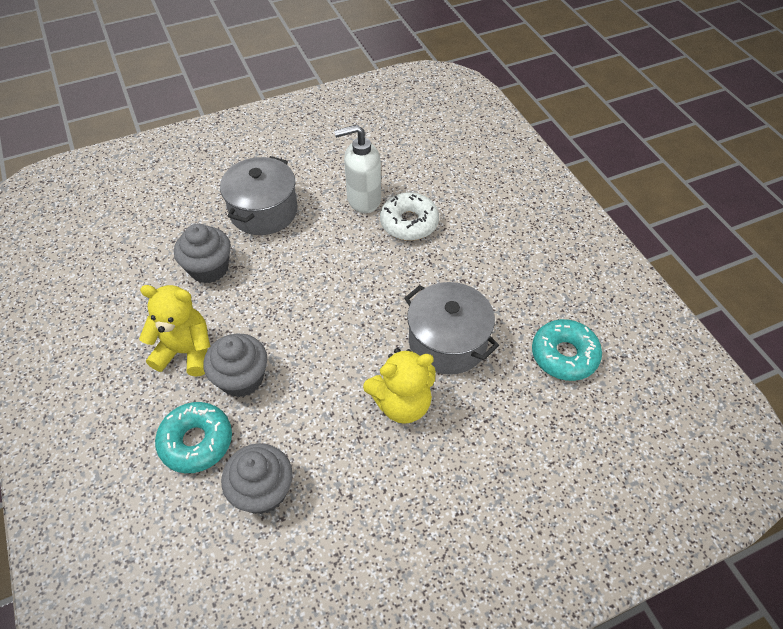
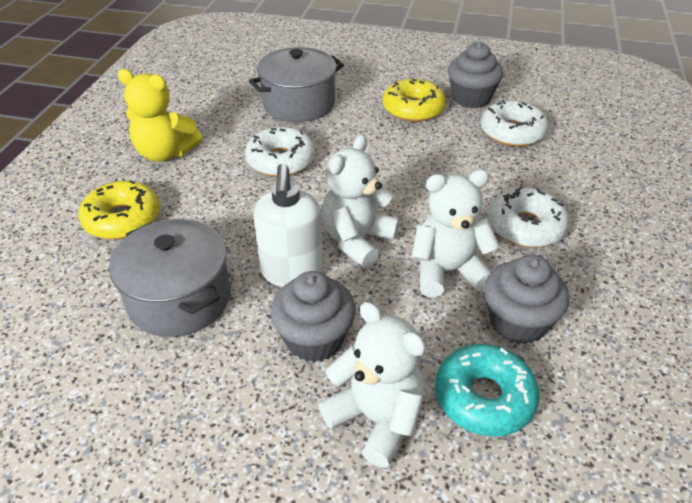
turquoise donut: 2 -> 1
white donut: 1 -> 3
white teddy bear: 0 -> 3
yellow donut: 0 -> 2
yellow teddy bear: 2 -> 1

